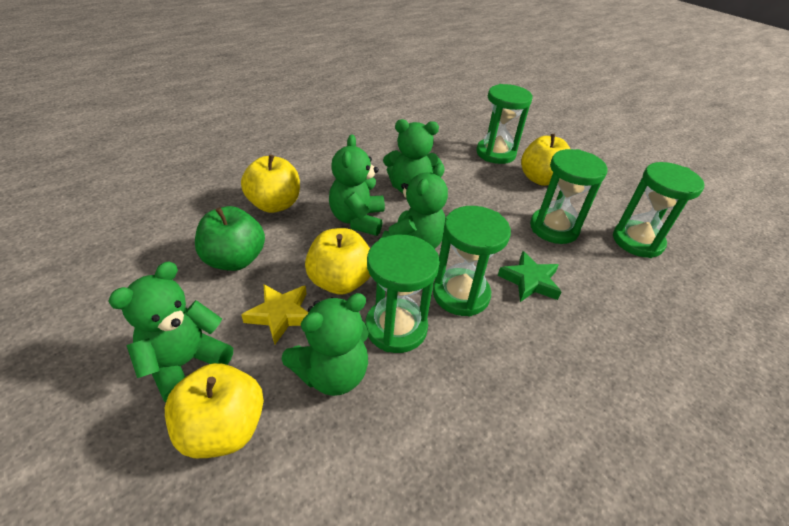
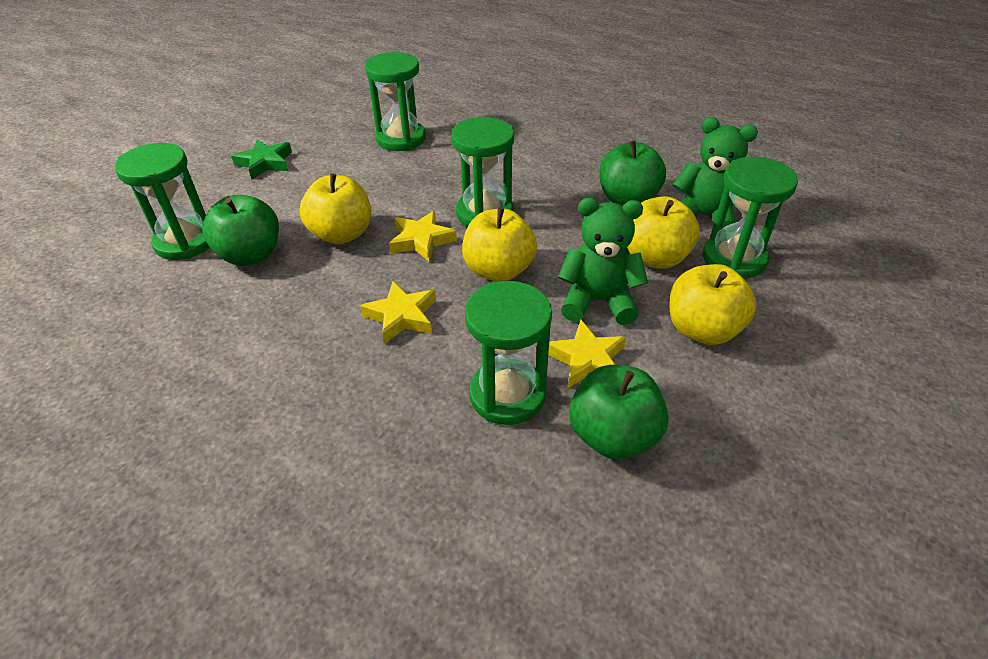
green apple: 1 -> 3
green teddy bear: 5 -> 2
yellow star: 1 -> 3

